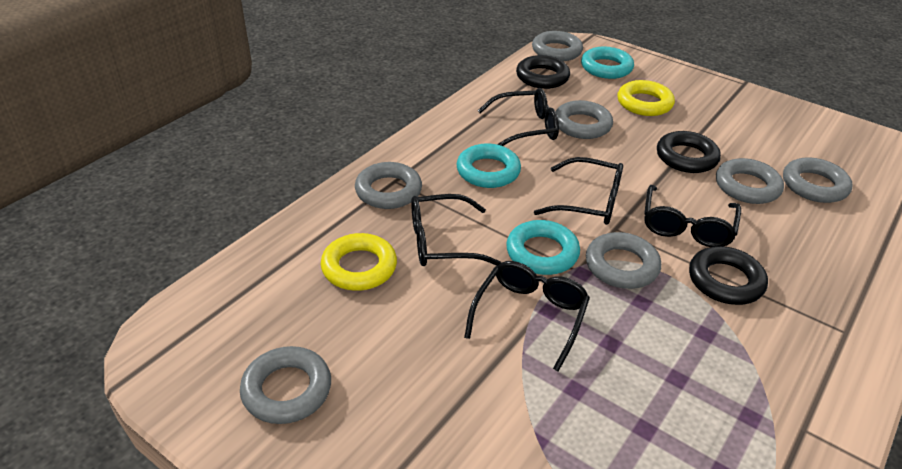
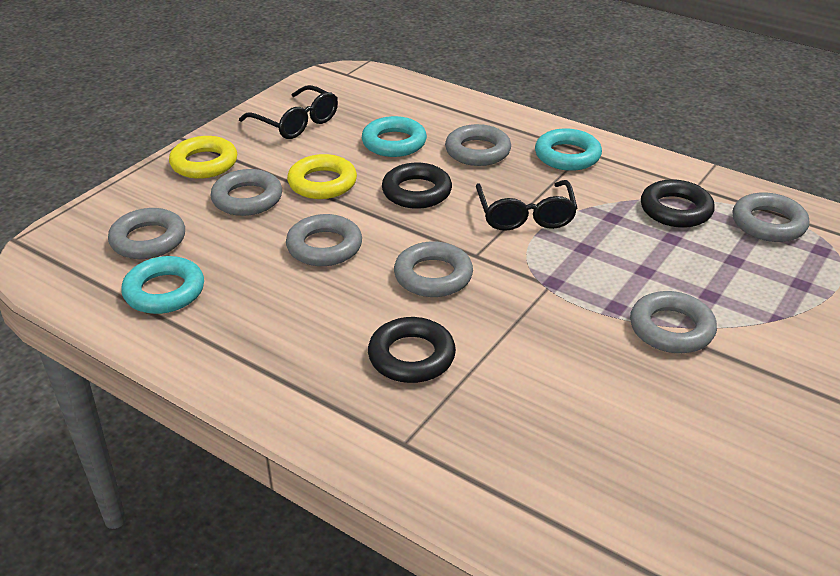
black glasses: 5 -> 2

